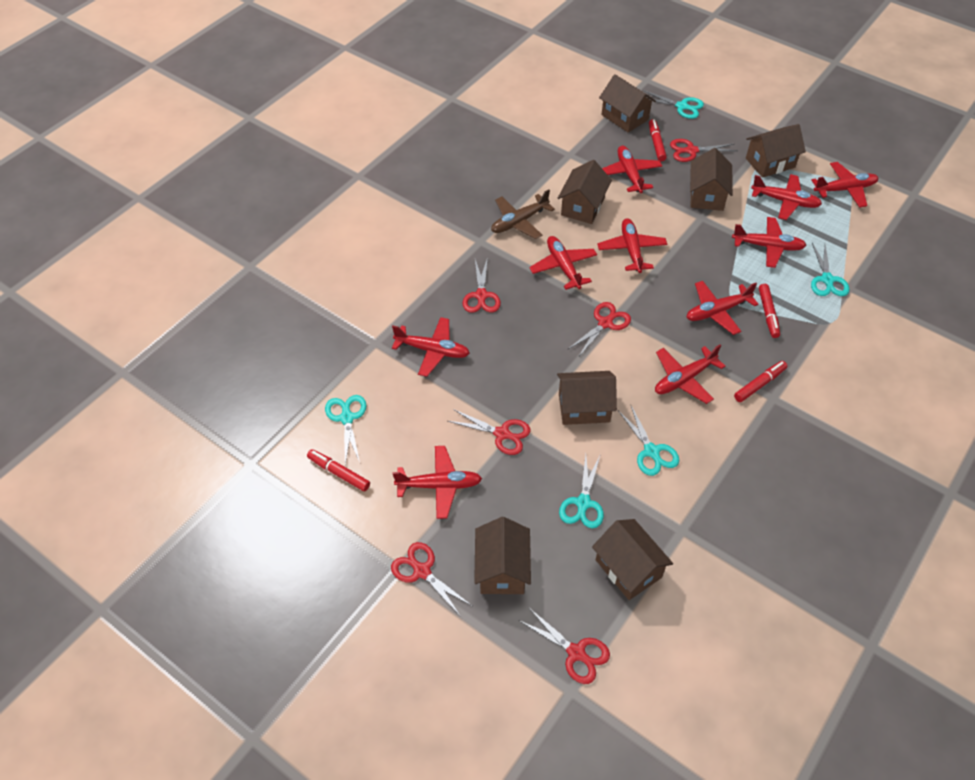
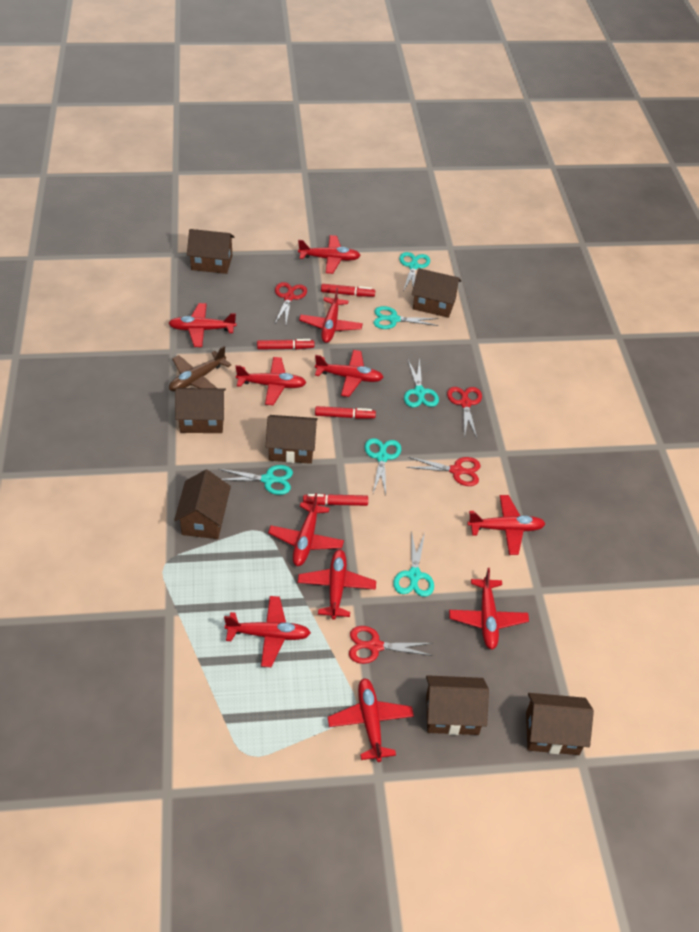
red plane: 10 -> 11
red scissors: 6 -> 4
turquoise scissors: 5 -> 6

